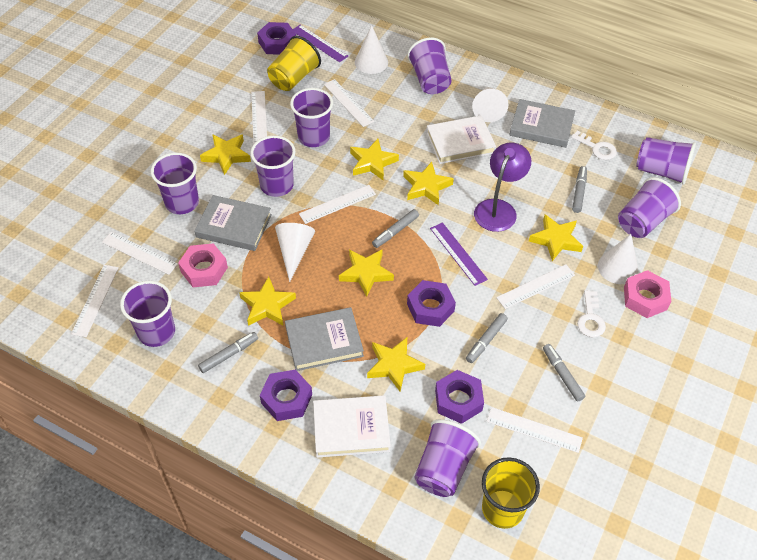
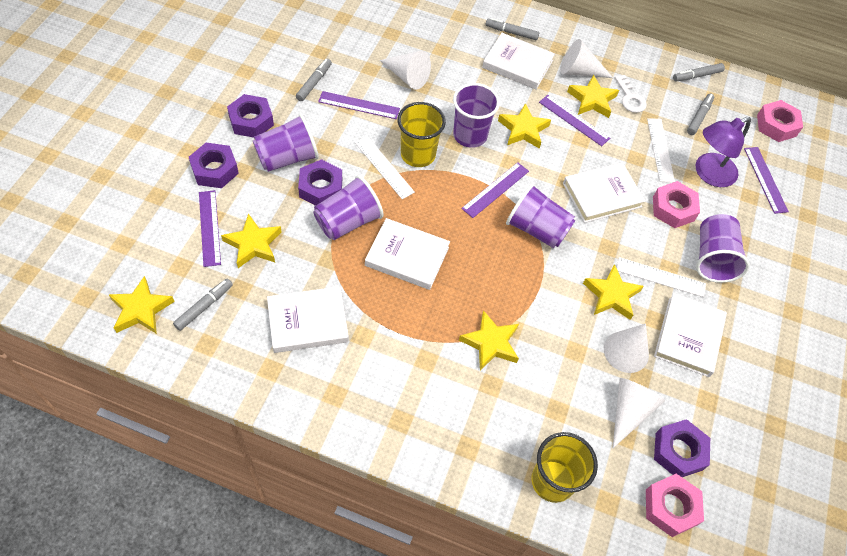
grey book: 3 -> 0
pink nut: 2 -> 3
purple cup: 8 -> 5
purple ruler: 2 -> 5
white book: 2 -> 5
white key: 2 -> 1
white ruler: 7 -> 3
yellow star: 7 -> 6

